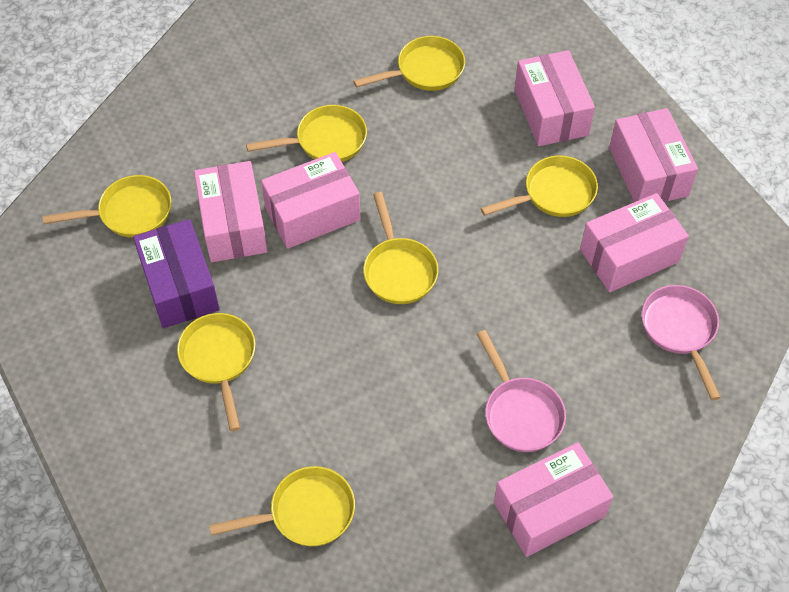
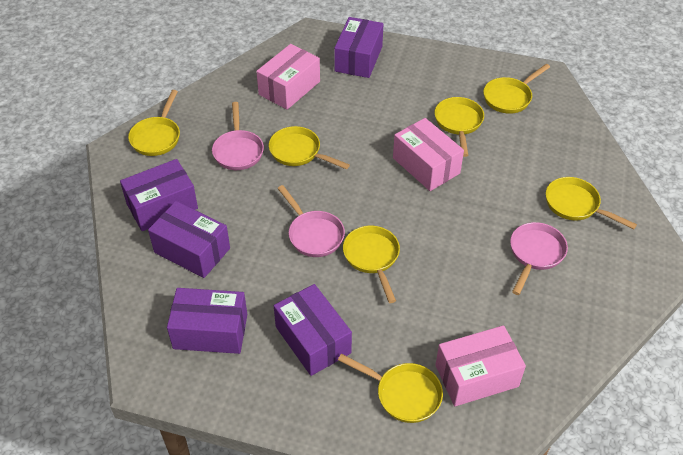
pink box: 6 -> 3
pink pan: 2 -> 3
purple box: 1 -> 5

